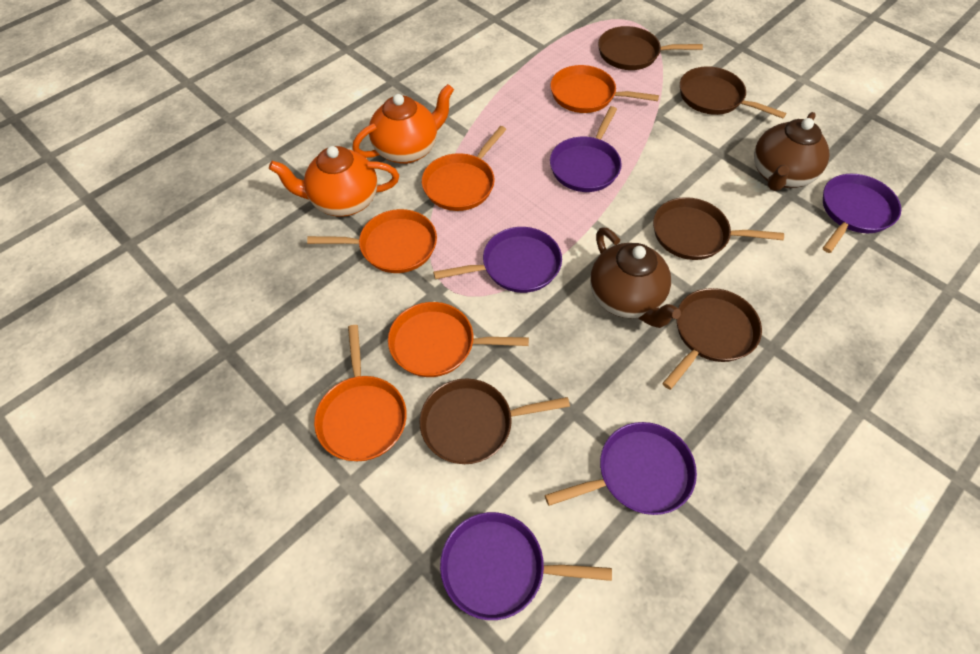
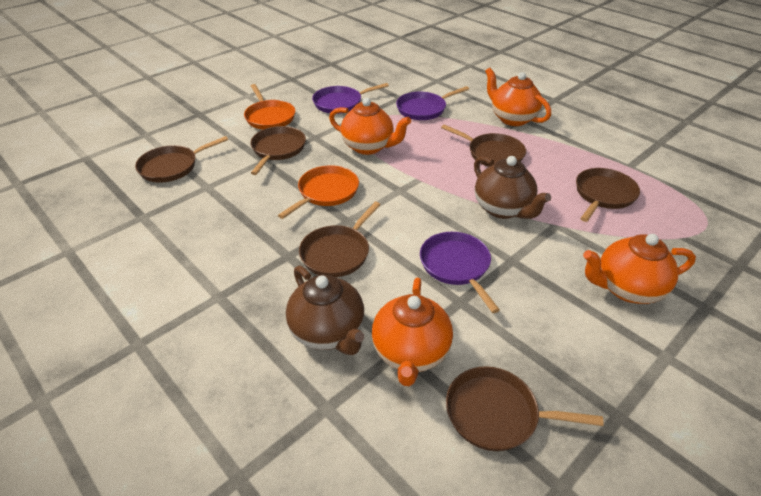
brown pan: 5 -> 6
orange pan: 5 -> 2
orange teapot: 2 -> 4
purple pan: 5 -> 3

